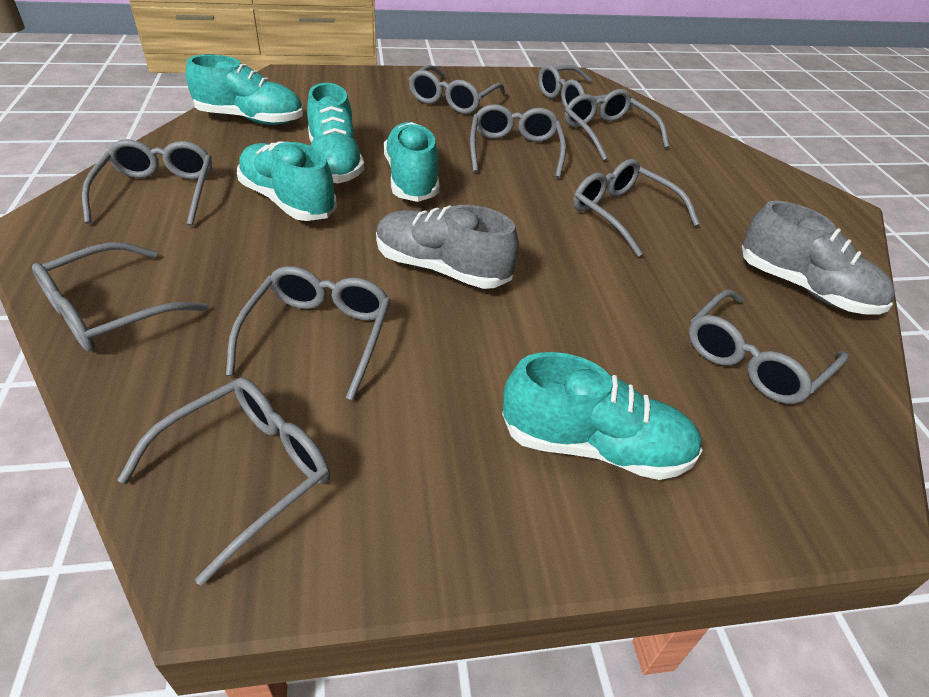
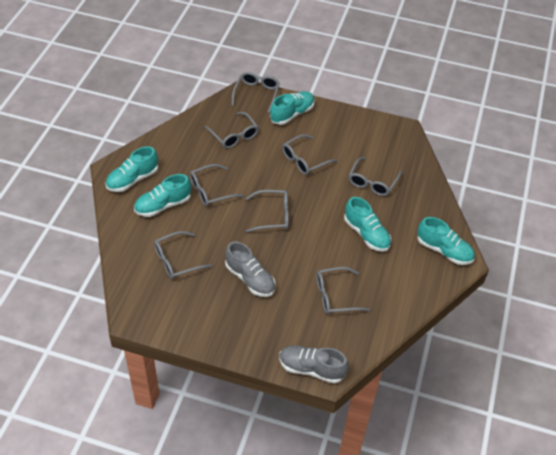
grey glasses: 10 -> 8

